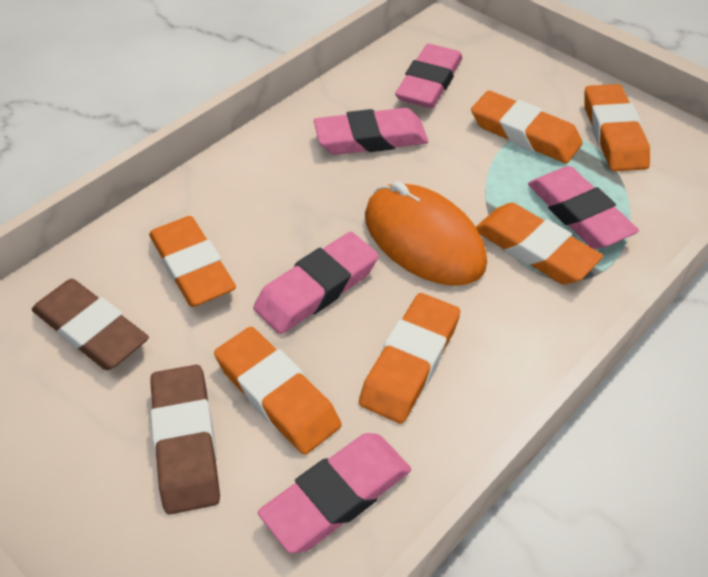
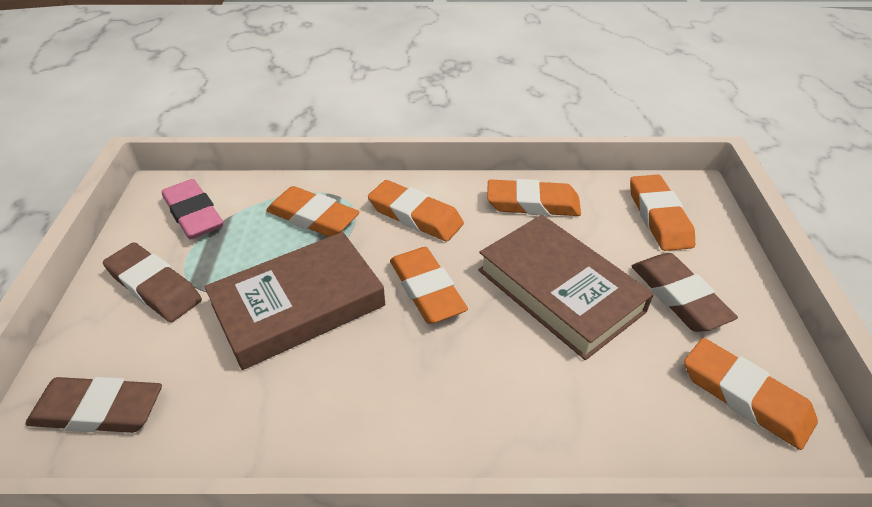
brown book: 0 -> 2
brown eraser: 2 -> 3
orange mouse: 1 -> 0
pink eraser: 5 -> 1

